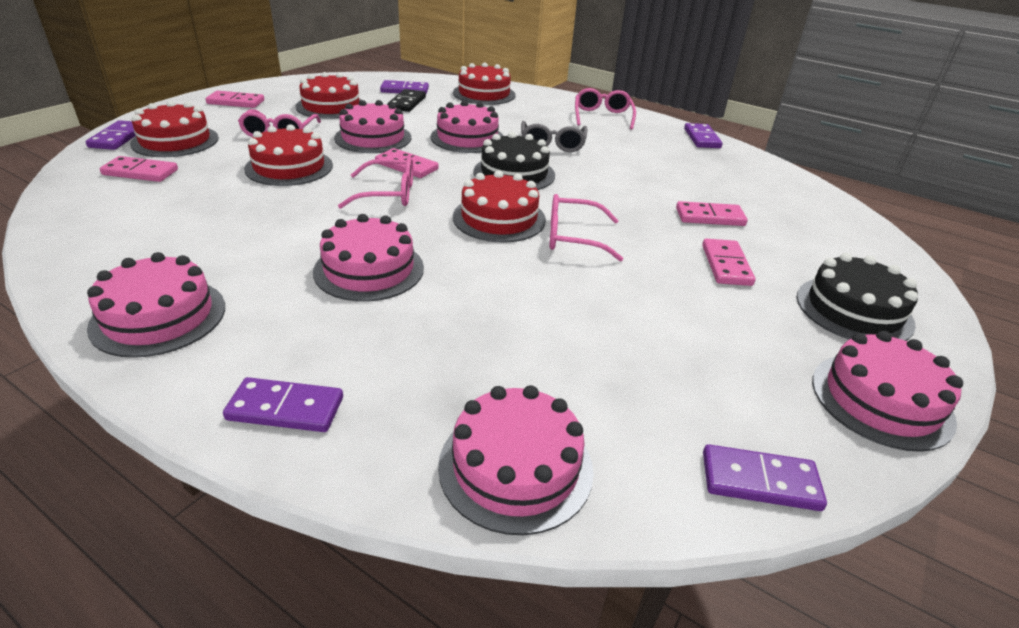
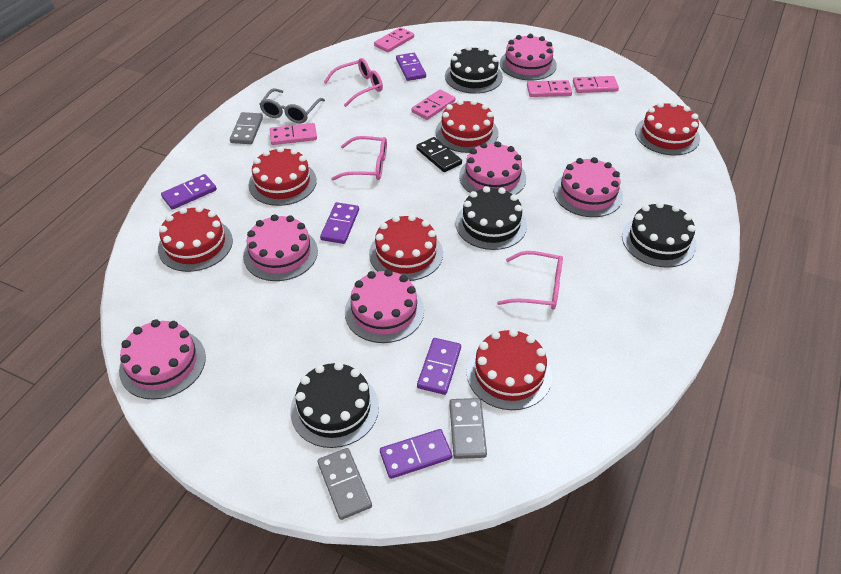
black cake: 2 -> 4
grey domino: 0 -> 3
pink glasses: 4 -> 3
red cake: 5 -> 6

